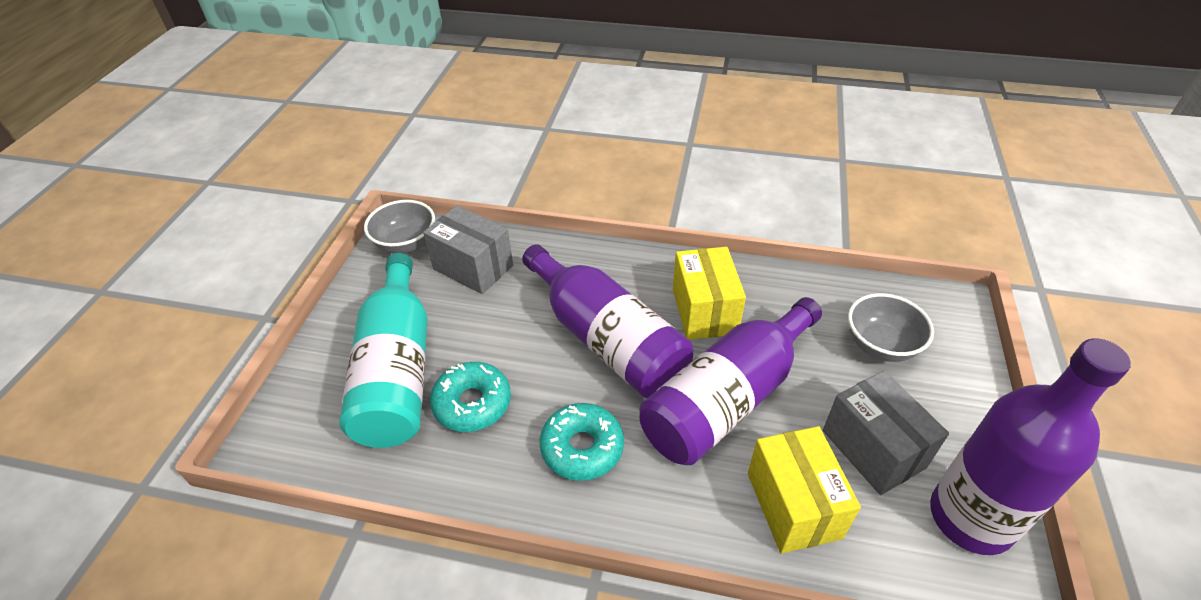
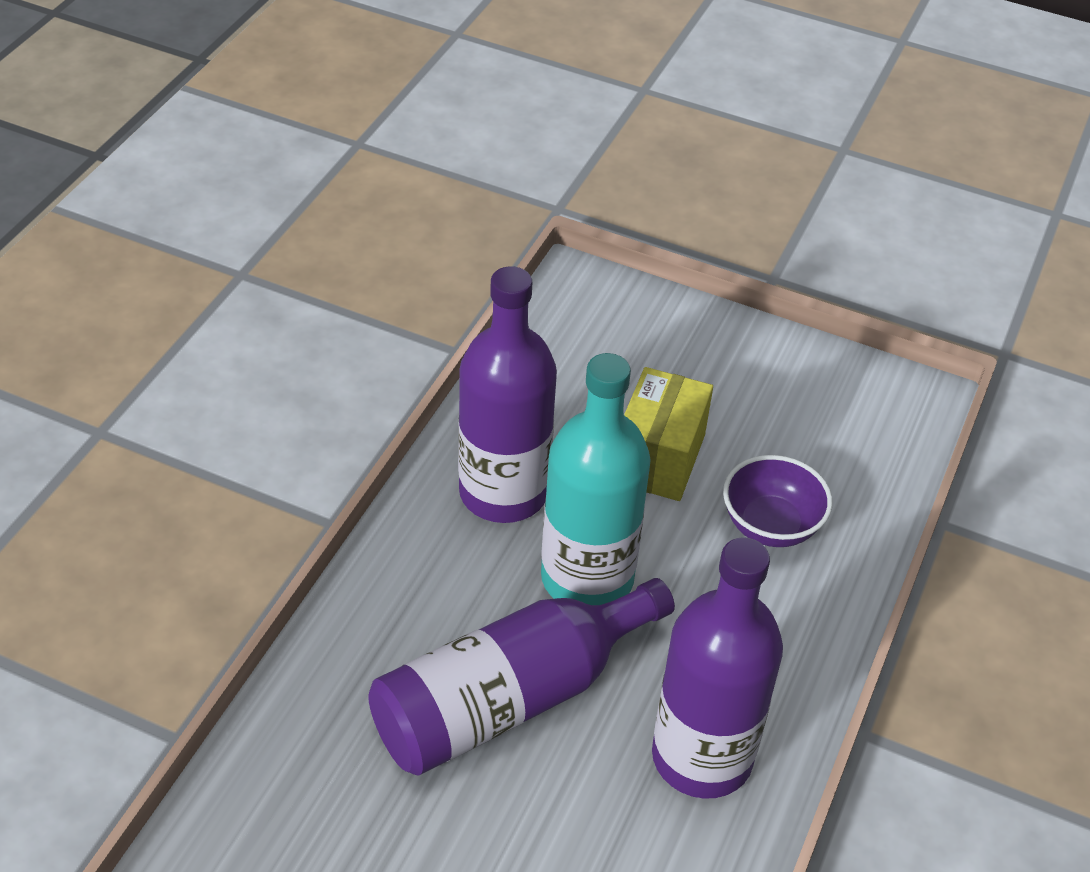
grey bowl: 2 -> 0
grey box: 2 -> 0
purple bowl: 0 -> 1
turquoise donut: 2 -> 0
yellow box: 2 -> 1

